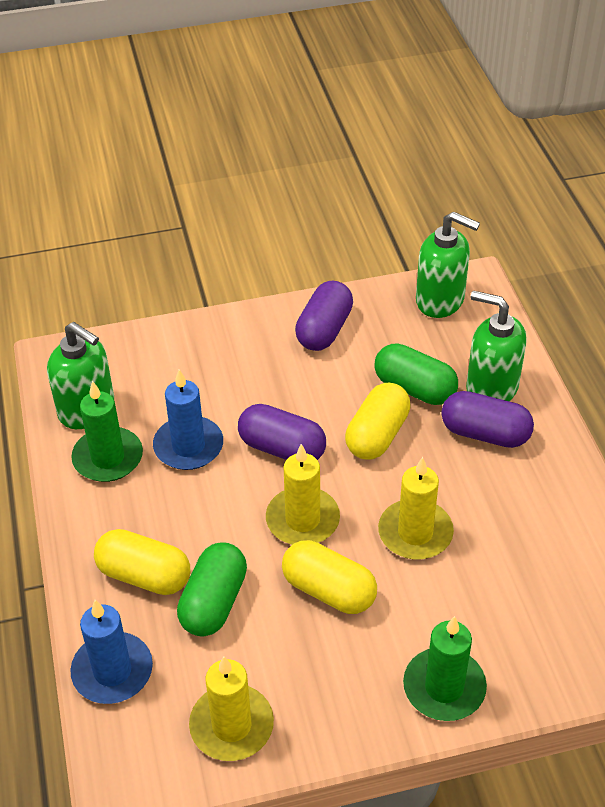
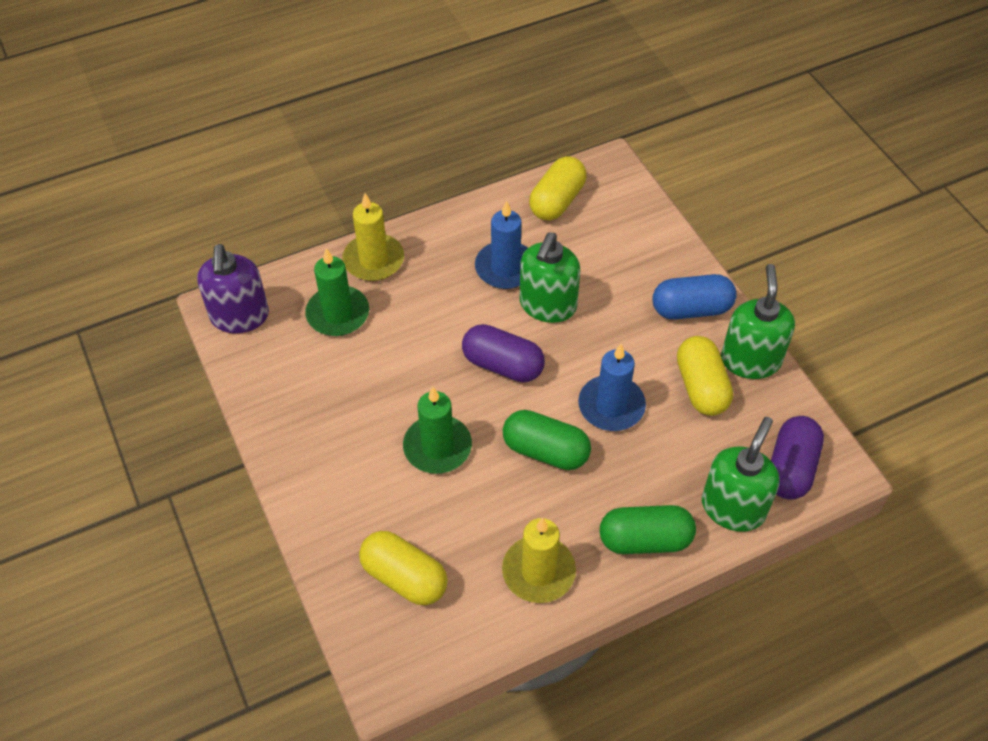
blue capsule: 0 -> 1
purple capsule: 3 -> 2
purple soap dispenser: 0 -> 1
yellow candle: 3 -> 2

